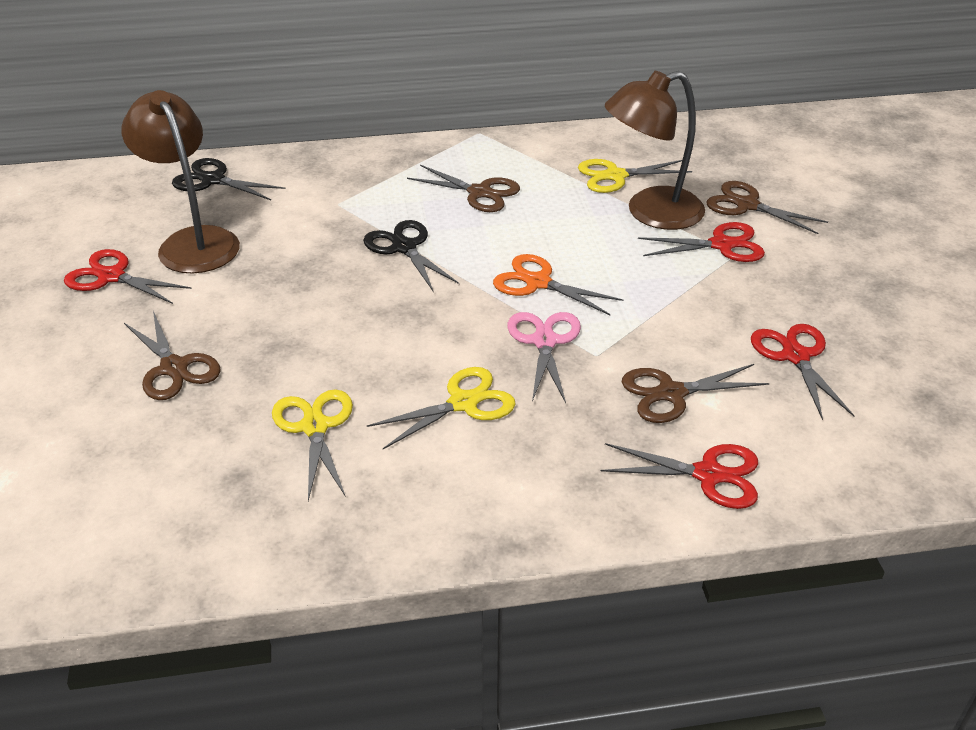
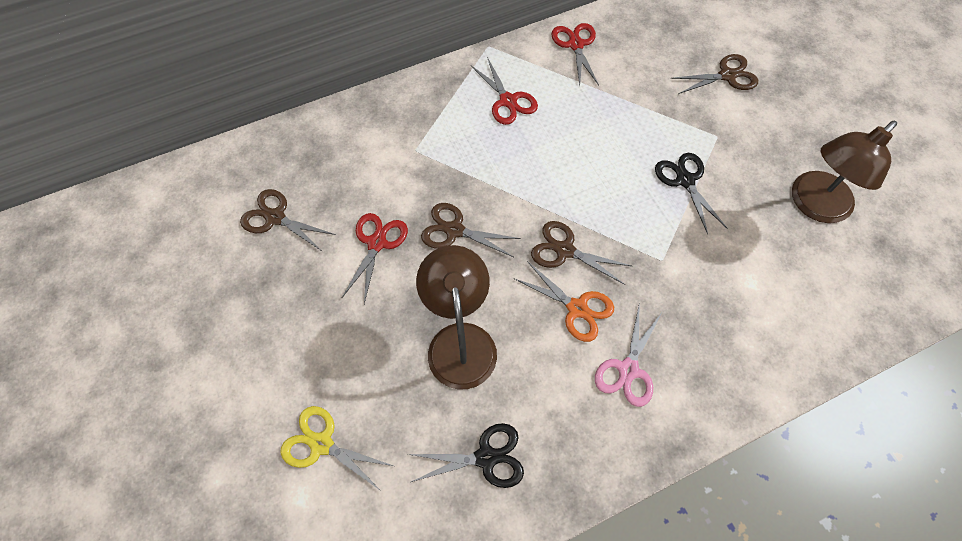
red scissors: 4 -> 3
yellow scissors: 3 -> 1

